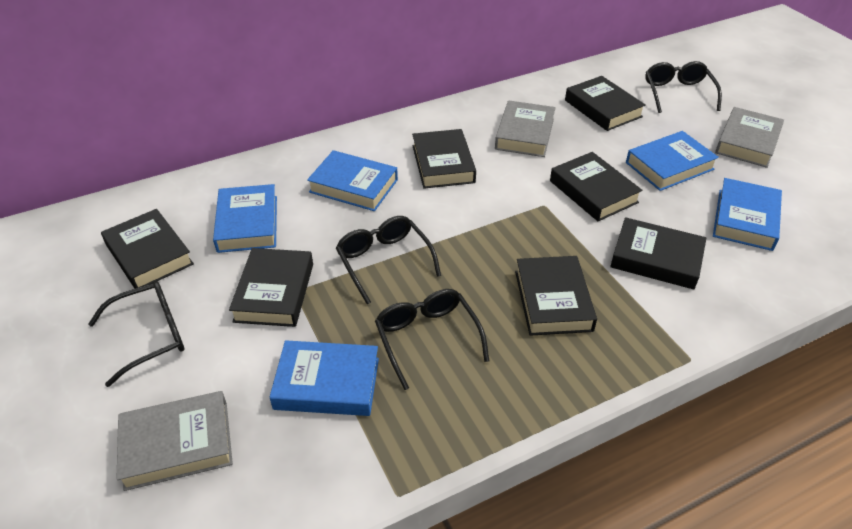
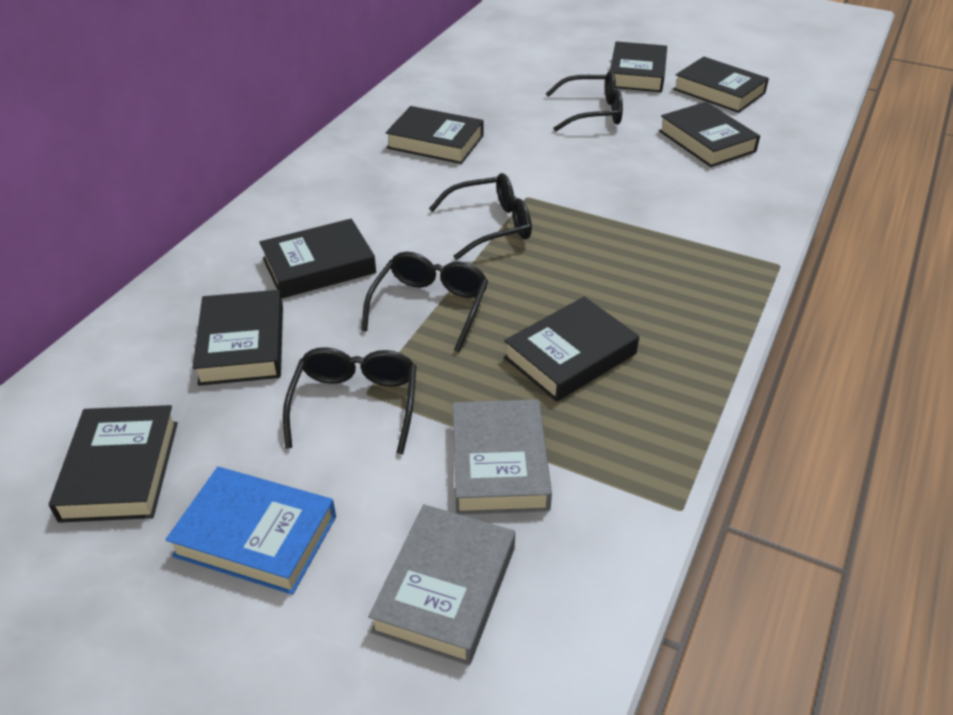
black book: 7 -> 8
blue book: 5 -> 1
grey book: 3 -> 2

